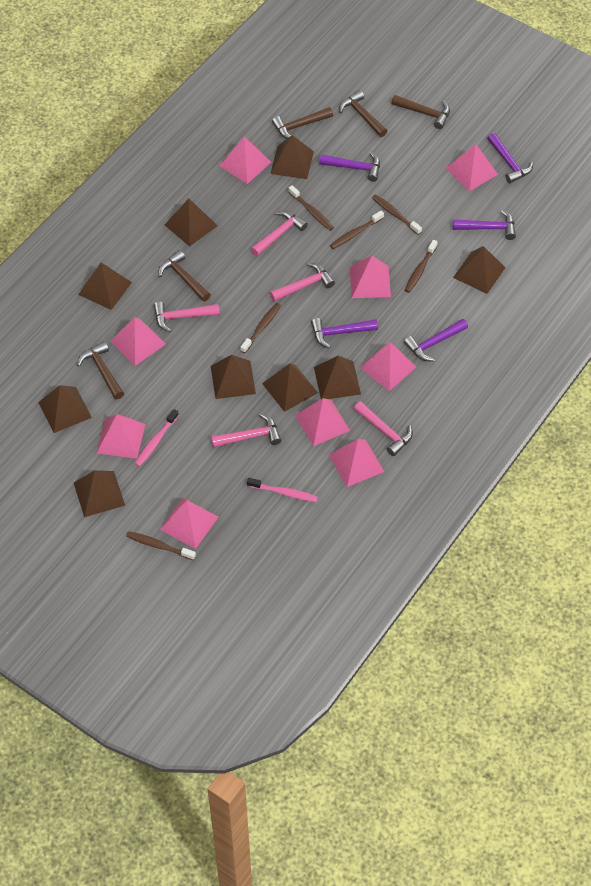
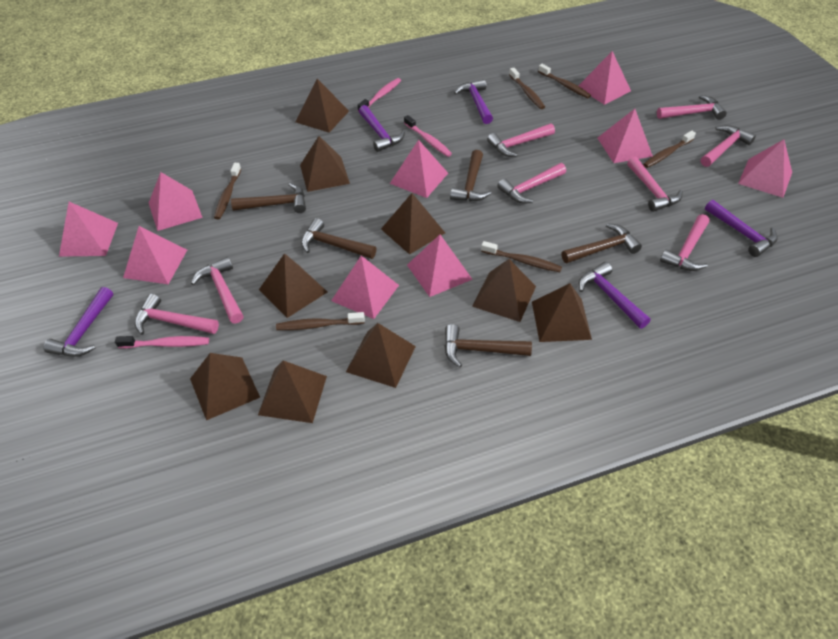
pink hammer: 5 -> 8
pink toothbrush: 2 -> 3

